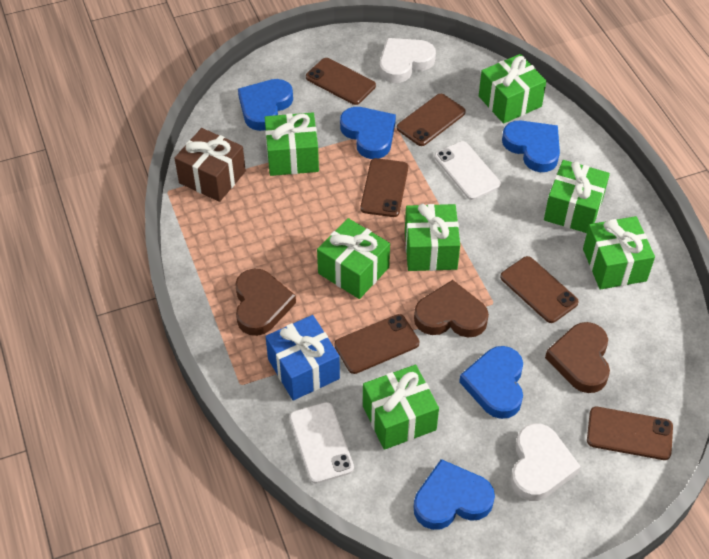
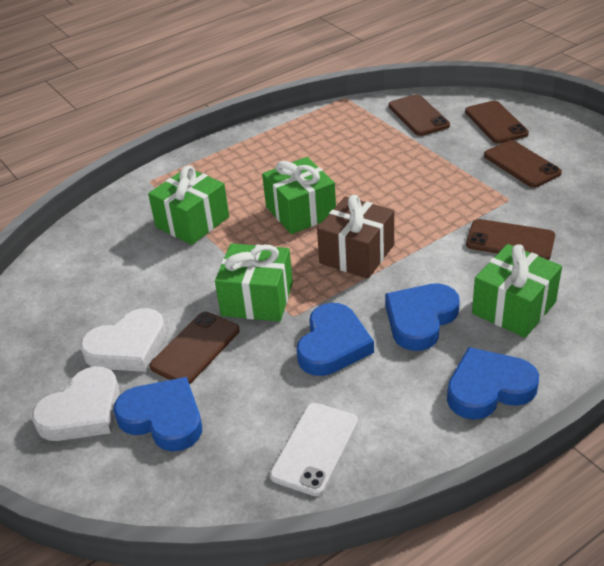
blue gift: 1 -> 0
blue heart: 5 -> 4
brown heart: 3 -> 0
brown phone: 6 -> 5
green gift: 7 -> 4
white phone: 2 -> 1

